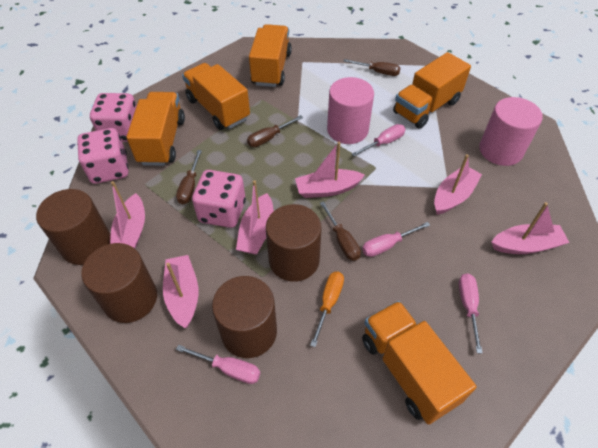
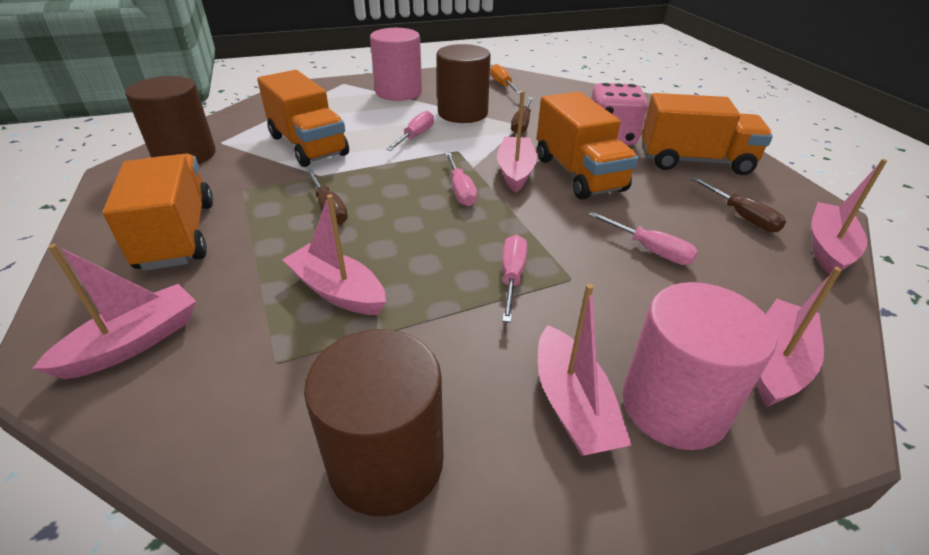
brown cylinder: 4 -> 3
brown screwdriver: 4 -> 3
orange truck: 5 -> 4
pink dice: 3 -> 1

